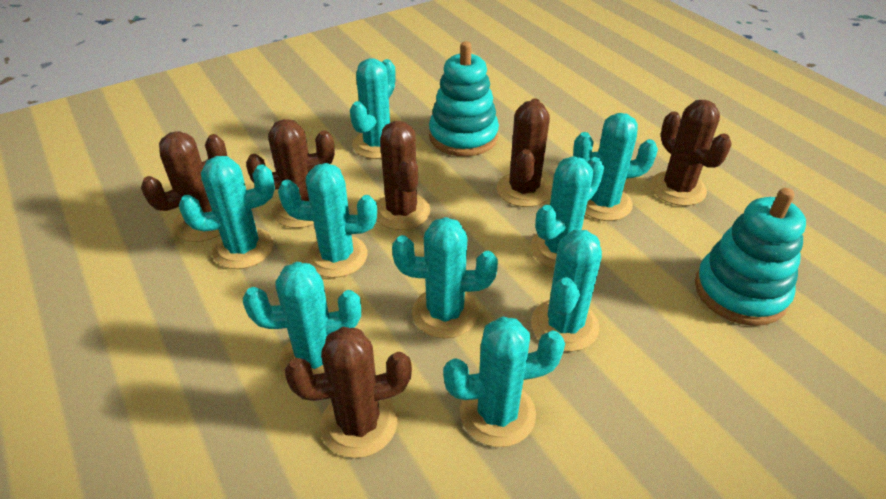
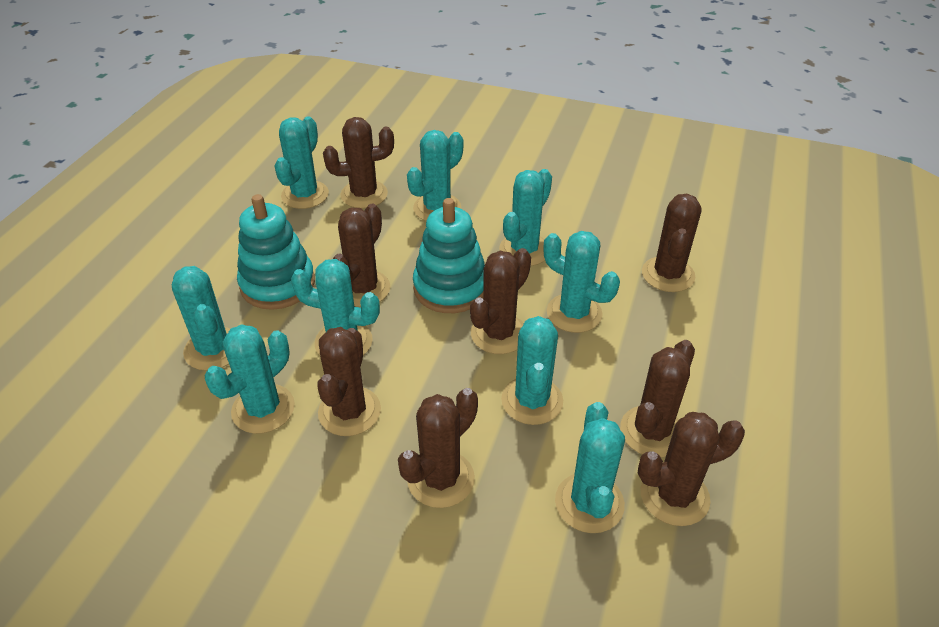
brown cactus: 6 -> 8

